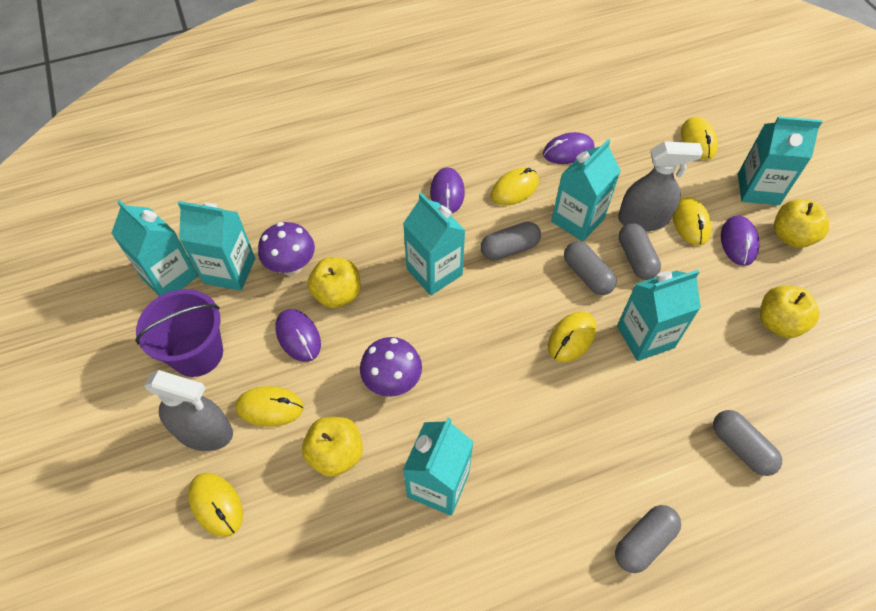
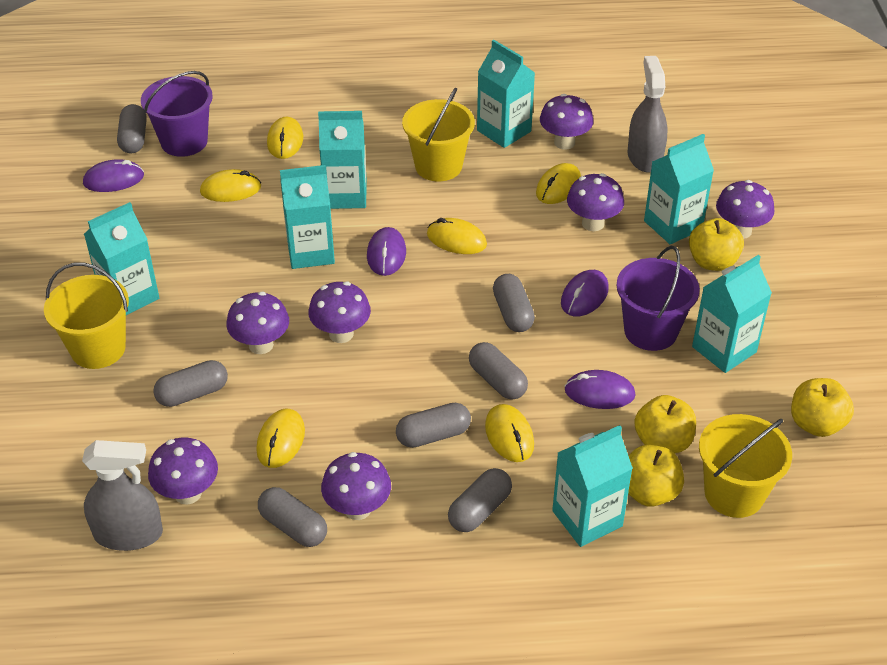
grey capsule: 5 -> 7
purple bucket: 1 -> 2
purple mushroom: 2 -> 7
yellow bucket: 0 -> 3

